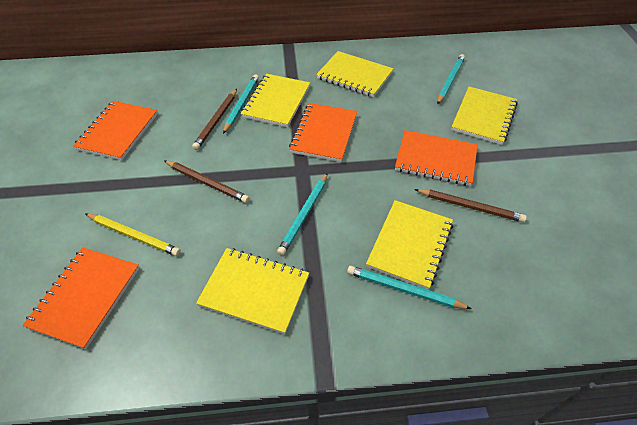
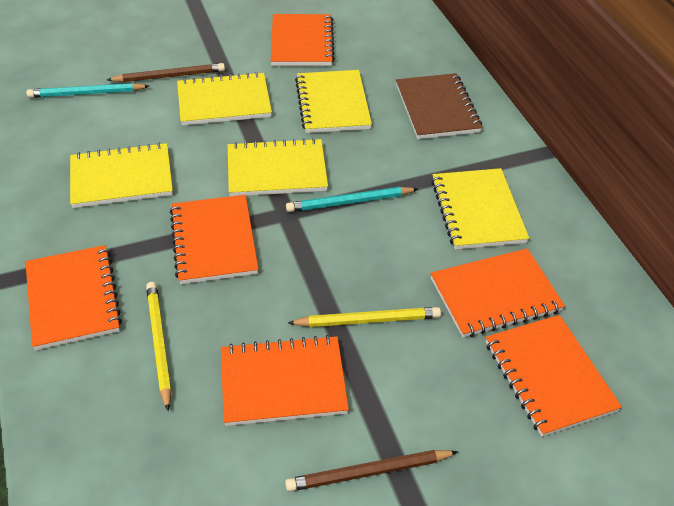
brown notebook: 0 -> 1
brown pencil: 3 -> 2
orange notebook: 4 -> 6
turquoise pencil: 4 -> 2
yellow pencil: 1 -> 2

